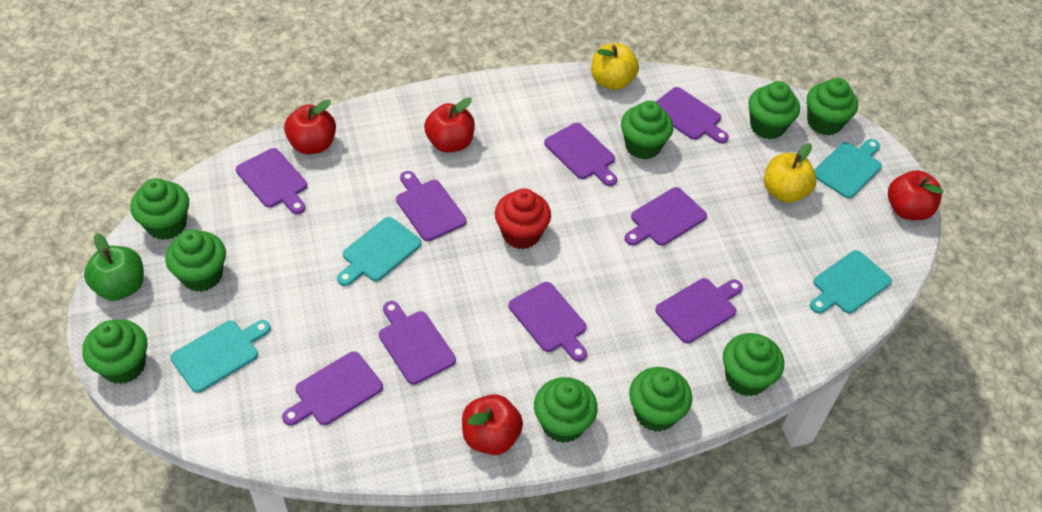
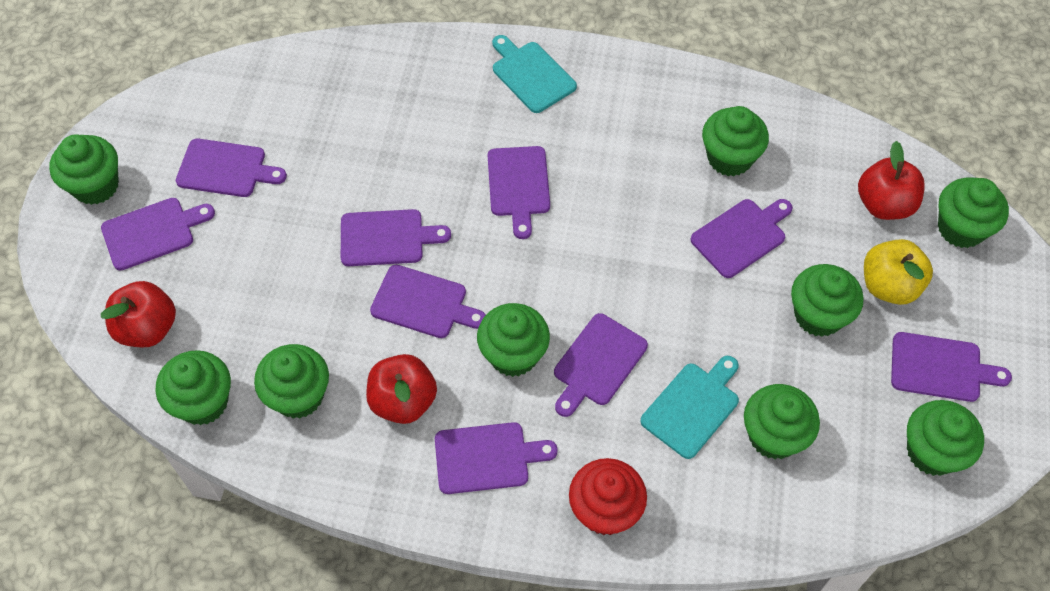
green apple: 1 -> 0
red apple: 4 -> 3
turquoise cutting board: 4 -> 2
yellow apple: 2 -> 1

